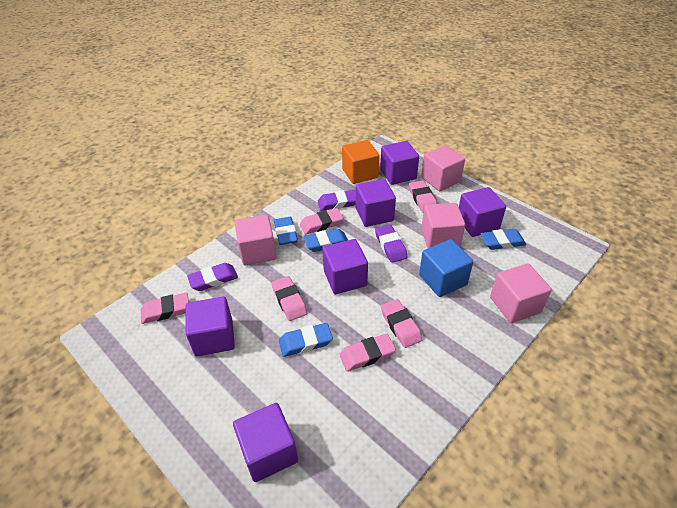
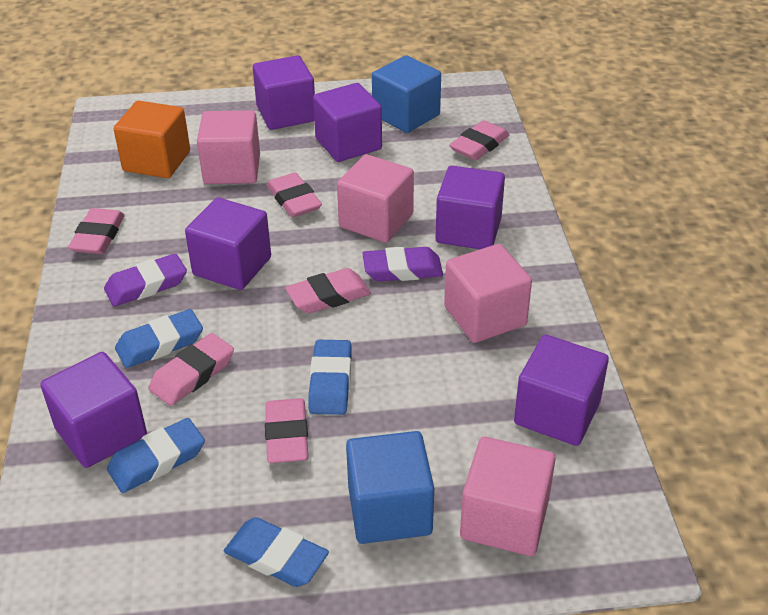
blue cube: 1 -> 2
purple eraser: 3 -> 2

